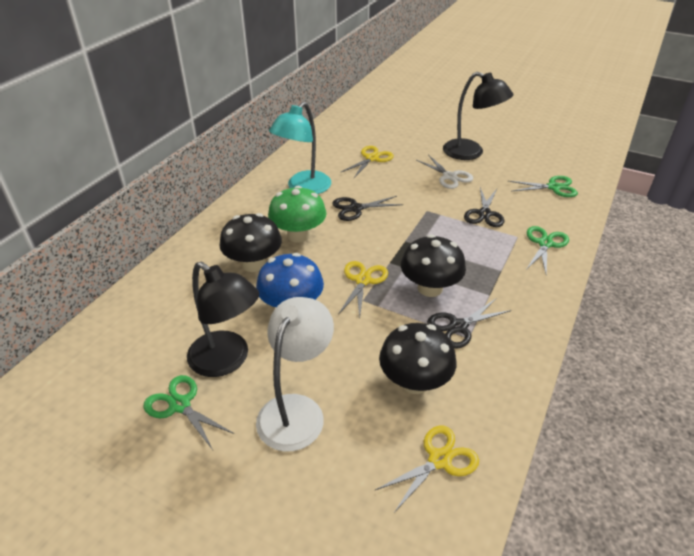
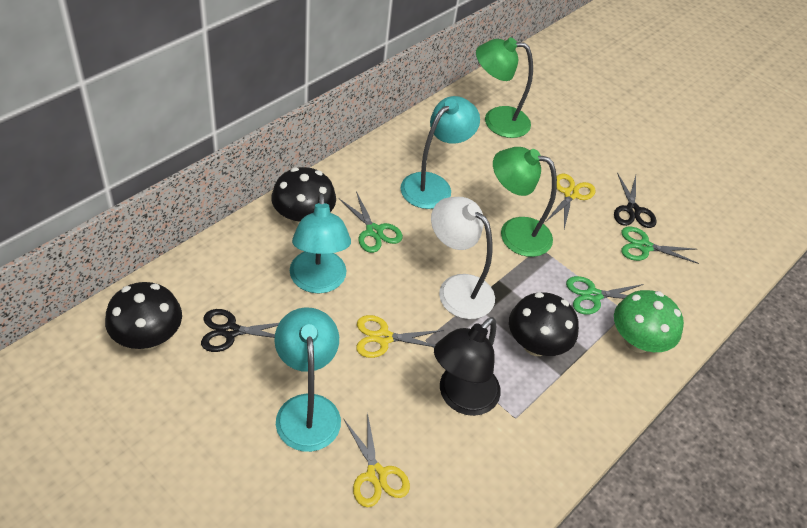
black lamp: 2 -> 1
black scissors: 3 -> 2
blue mushroom: 1 -> 0
green lamp: 0 -> 2
turquoise lamp: 1 -> 3
white scissors: 1 -> 0

